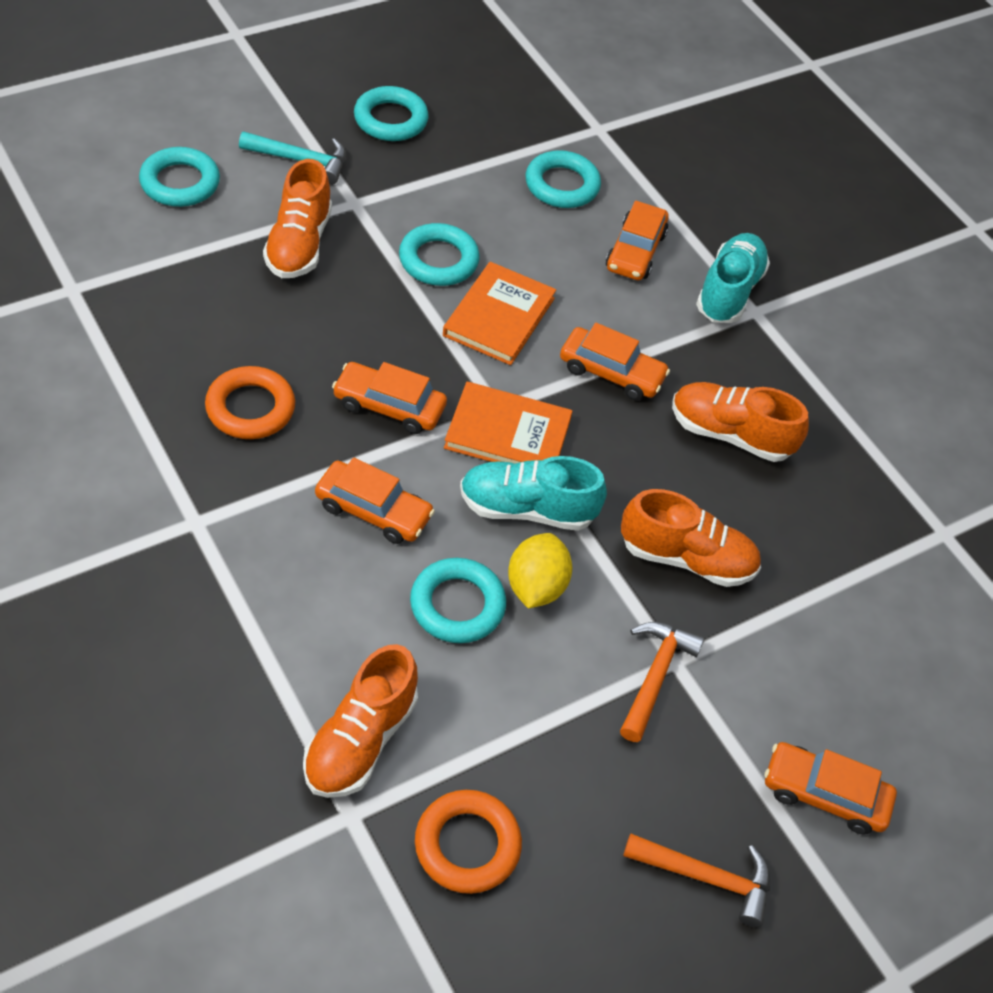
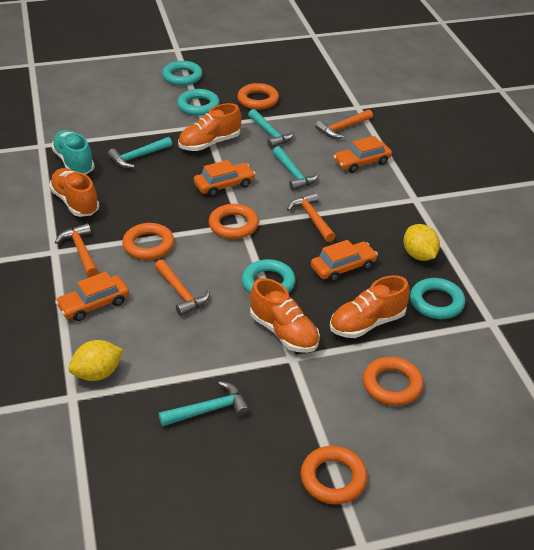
orange book: 2 -> 0
orange car: 5 -> 4
orange hammer: 2 -> 4
orange ring: 2 -> 5
turquoise hammer: 1 -> 4
turquoise ring: 5 -> 4
turquoise shoe: 2 -> 1
yellow lemon: 1 -> 2

